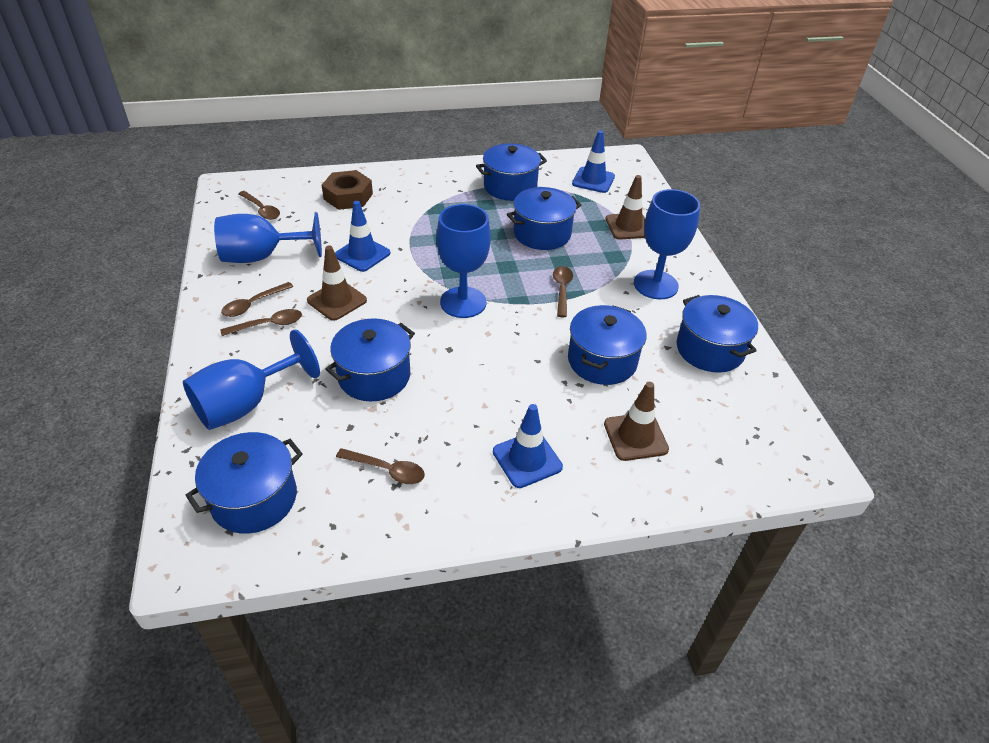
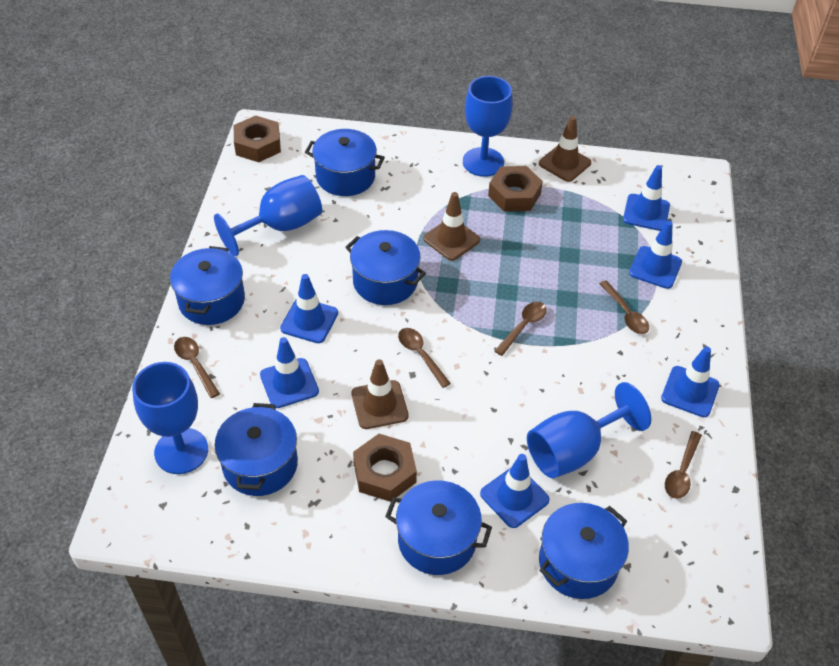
blue traffic cone: 3 -> 6
brown nut: 1 -> 3

